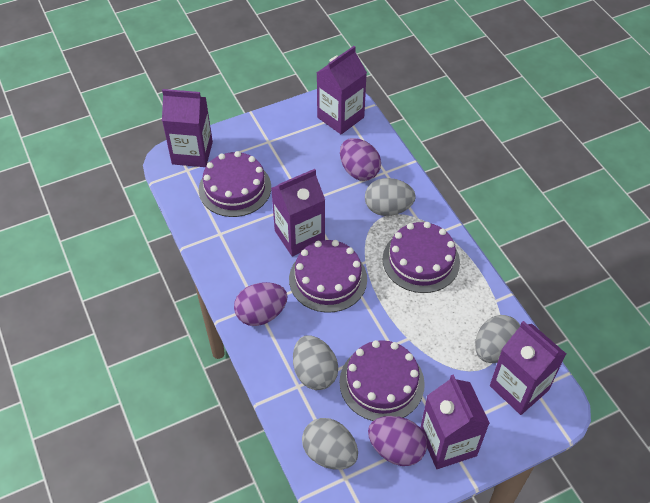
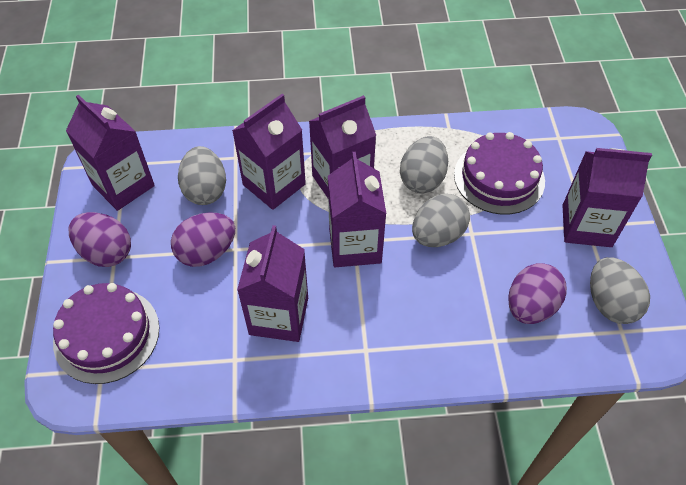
purple cake: 4 -> 2
purple carton: 5 -> 6

